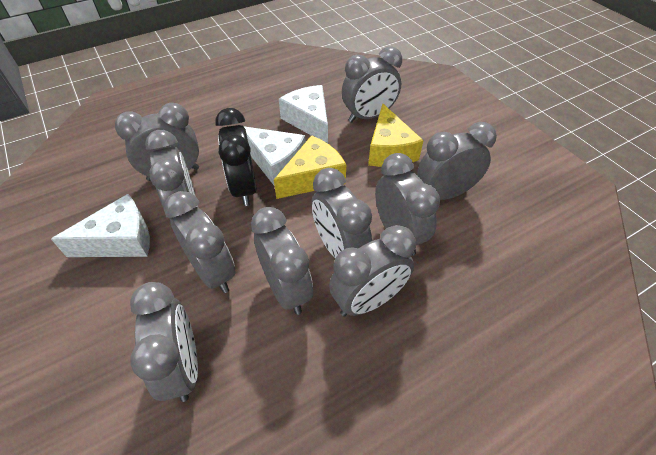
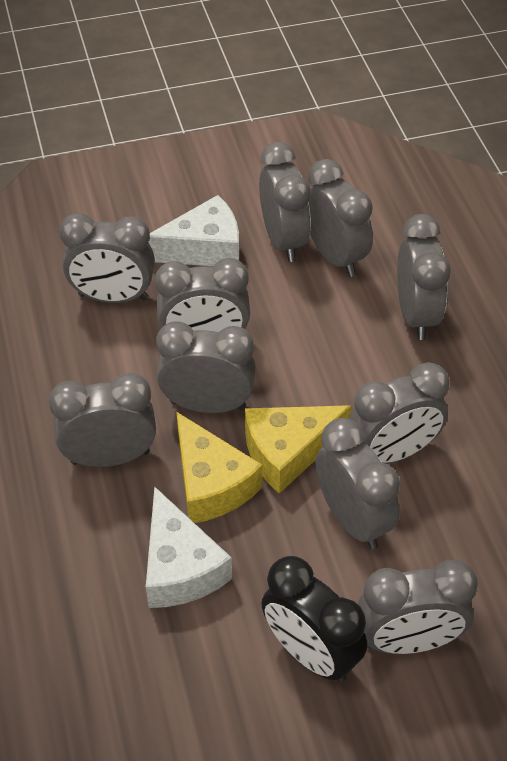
white cheese: 3 -> 2

